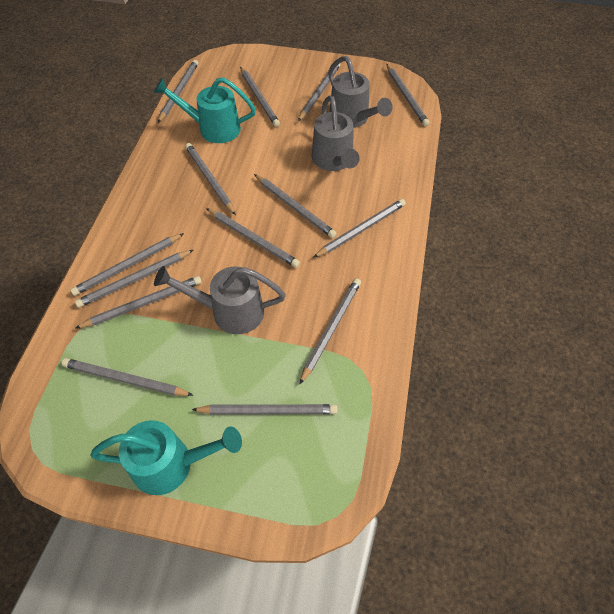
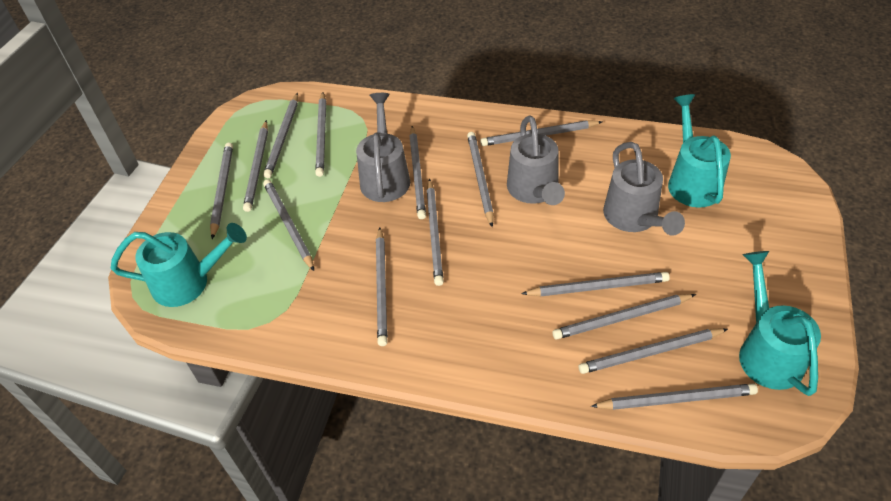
turquoise watering can: 2 -> 3

